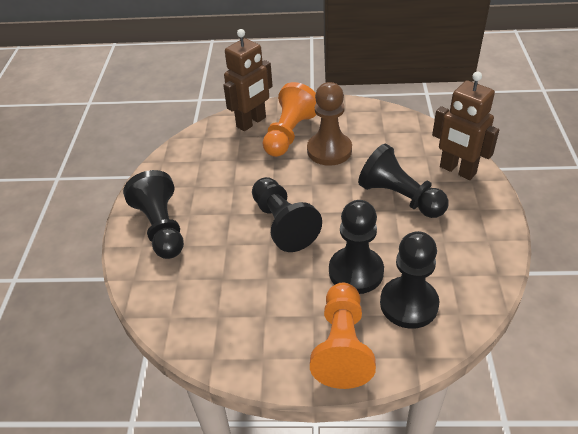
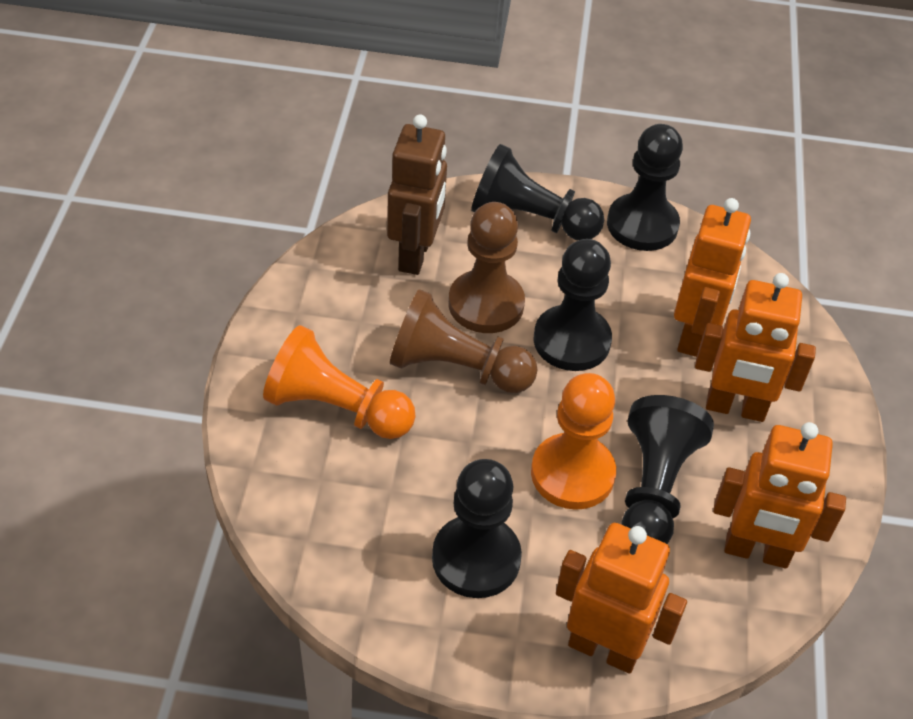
brown pawn: 1 -> 2
brown robot: 2 -> 1
orange robot: 0 -> 4

